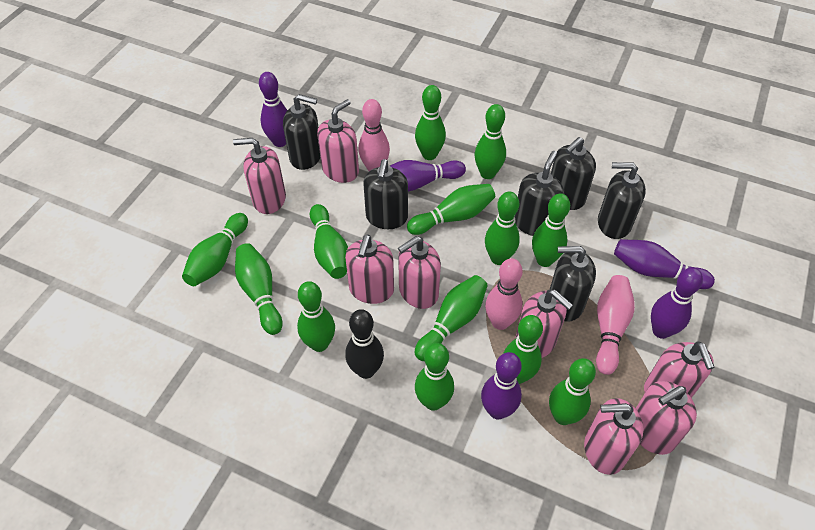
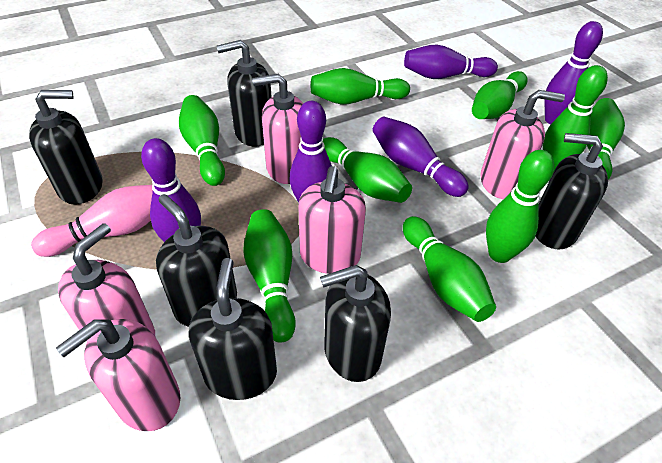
black bowling pin: 1 -> 0
green bowling pin: 13 -> 9
pink bowling pin: 3 -> 1
pink soap dispenser: 8 -> 5

